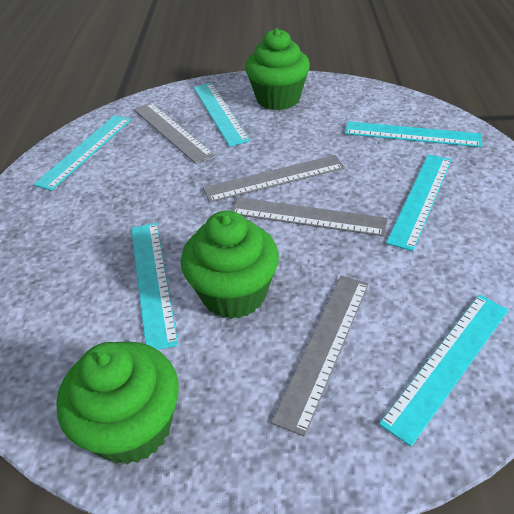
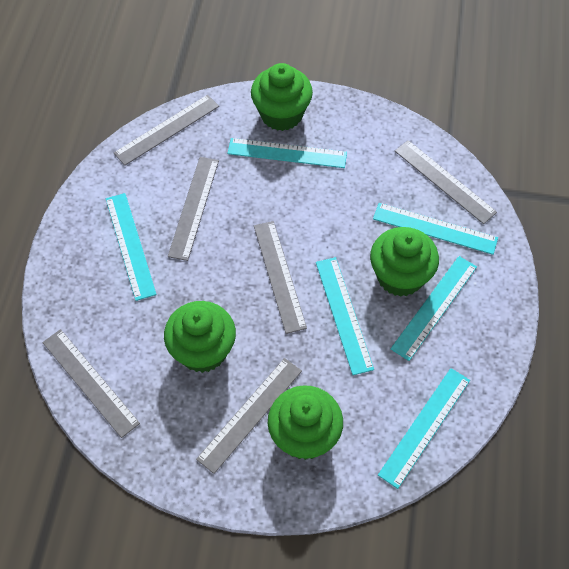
green cupcake: 3 -> 4
grey ruler: 4 -> 6

